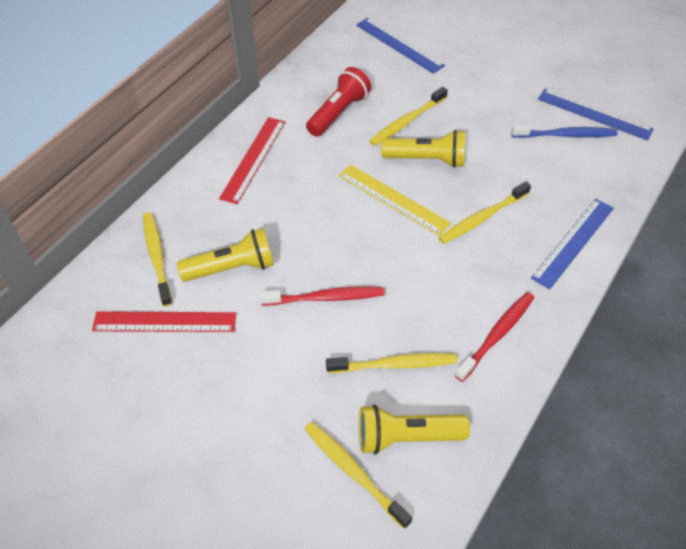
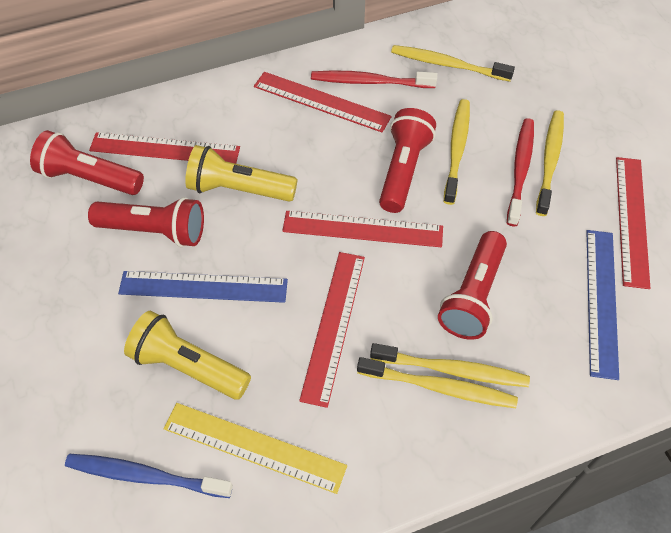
blue ruler: 3 -> 2
red flashlight: 1 -> 4
red ruler: 2 -> 5
yellow flashlight: 3 -> 2

